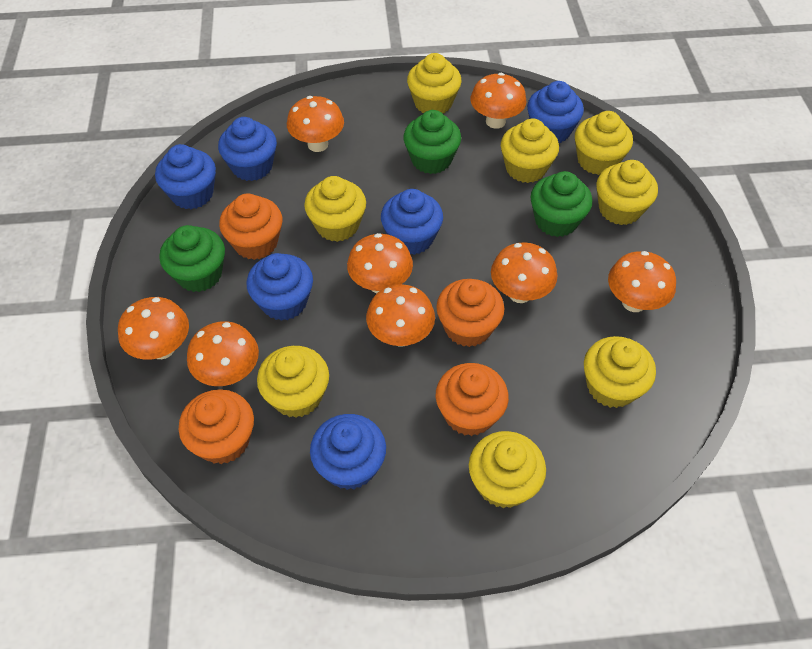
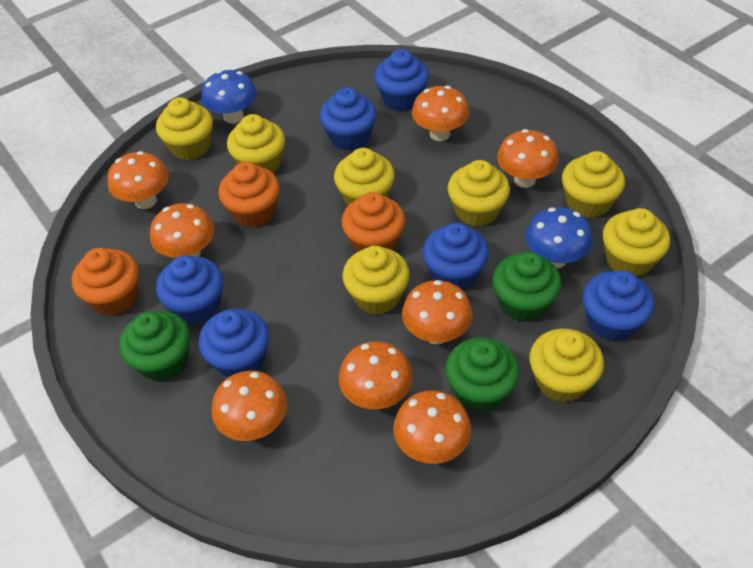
blue mushroom: 0 -> 2
orange cupcake: 4 -> 3

